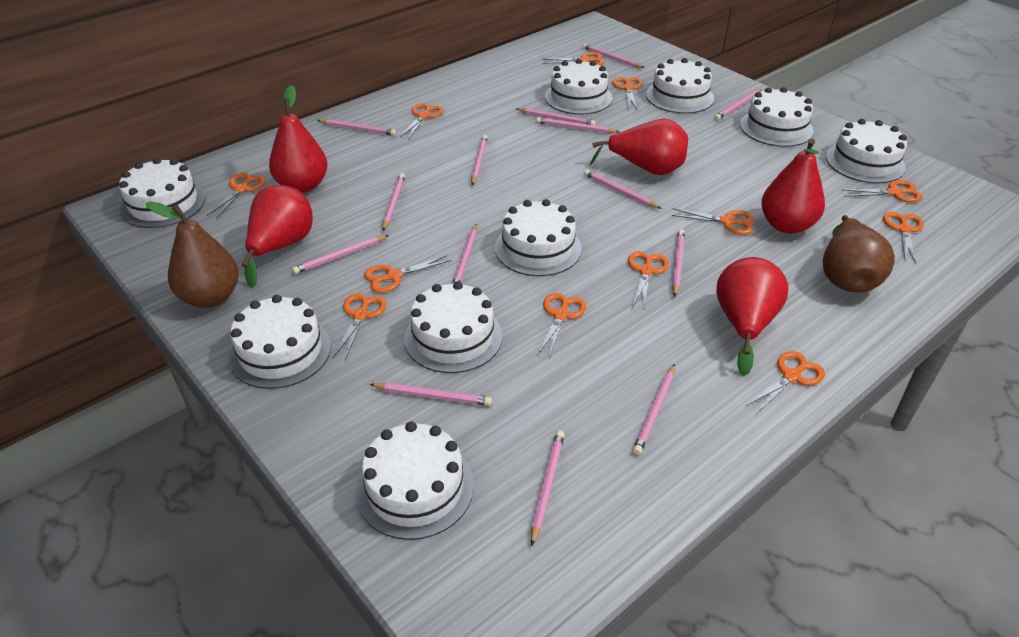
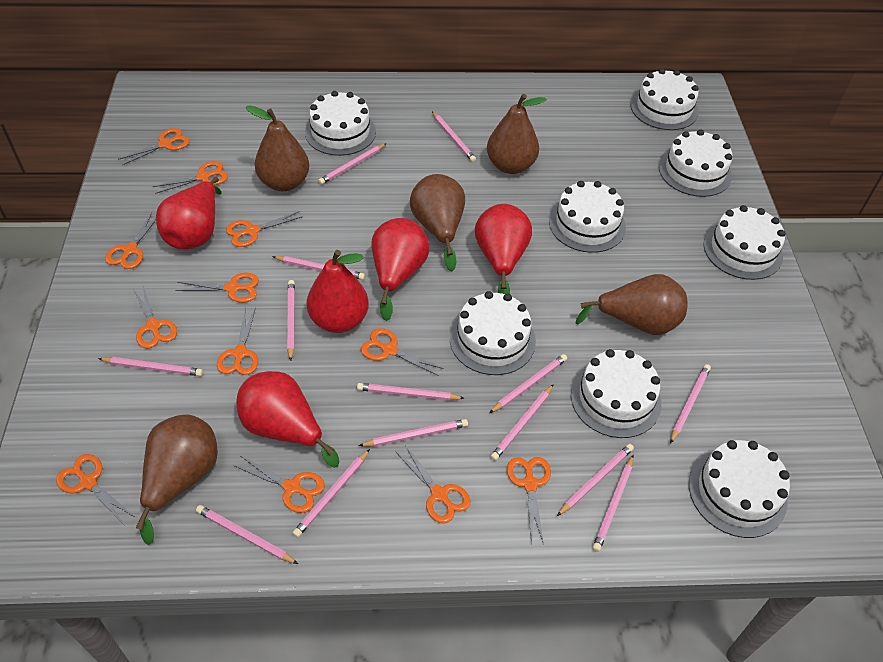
brown pear: 2 -> 5
white cake: 9 -> 8

